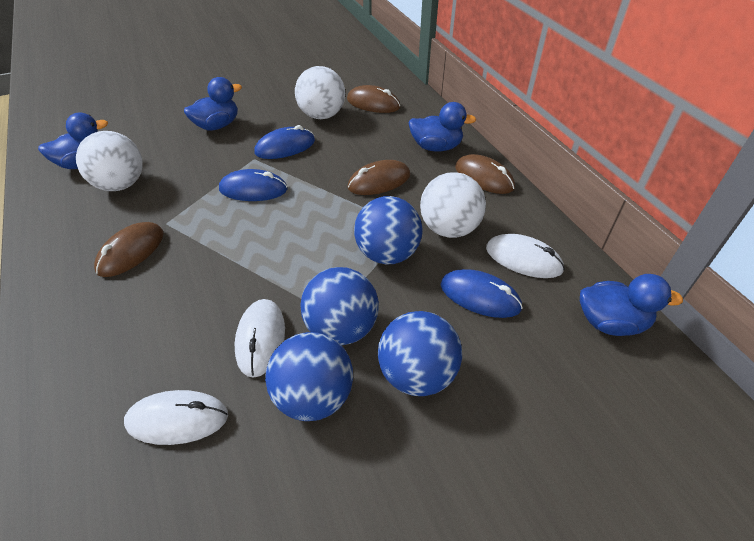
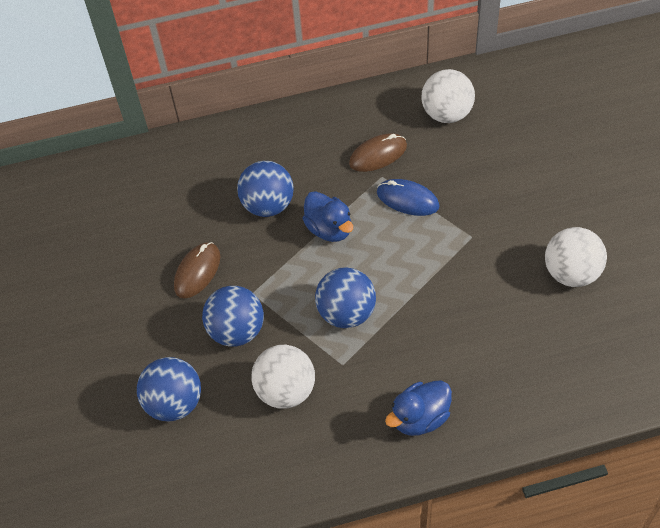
blue duck: 4 -> 2
blue mouse: 3 -> 1
brown mouse: 4 -> 2
white mouse: 3 -> 0

